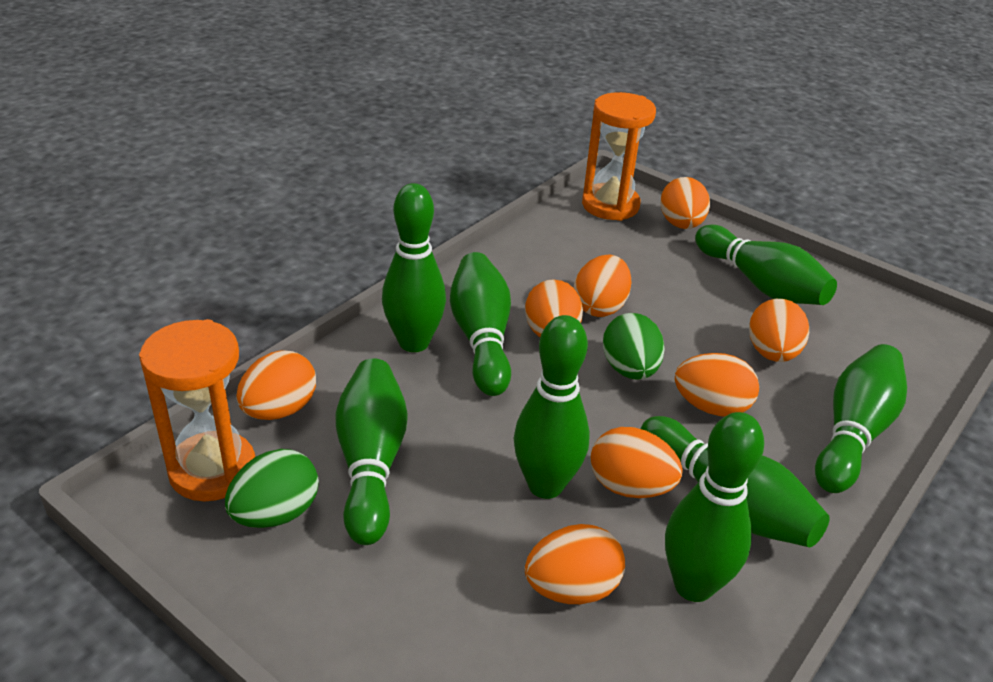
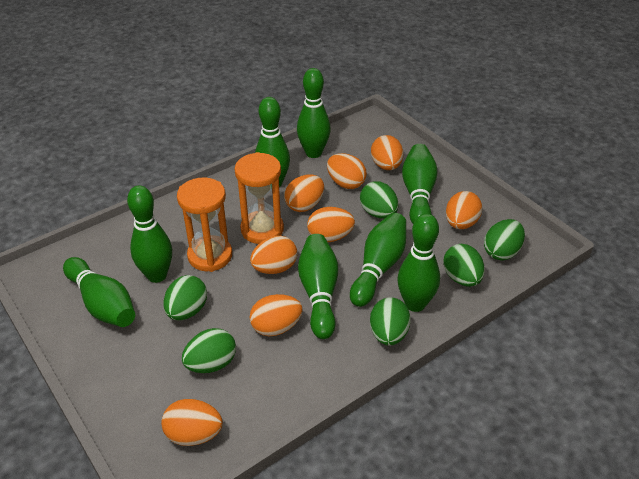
green egg: 2 -> 6

